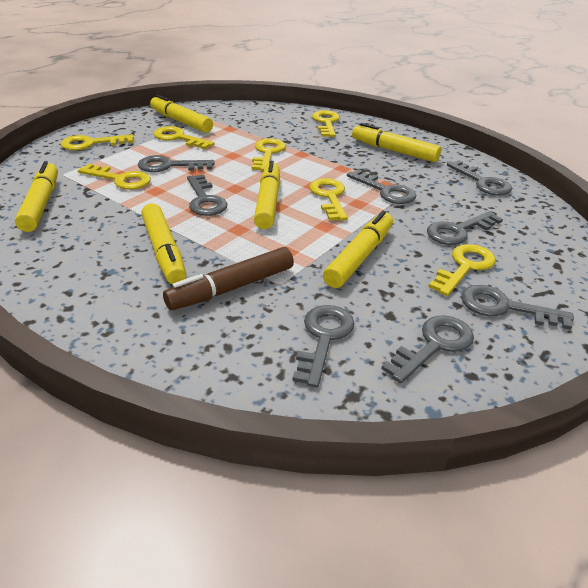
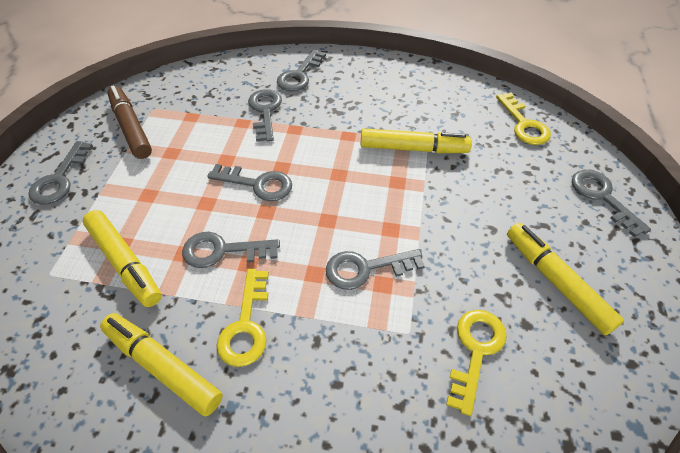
grey key: 8 -> 7
yellow key: 7 -> 3
yellow marker: 6 -> 4

